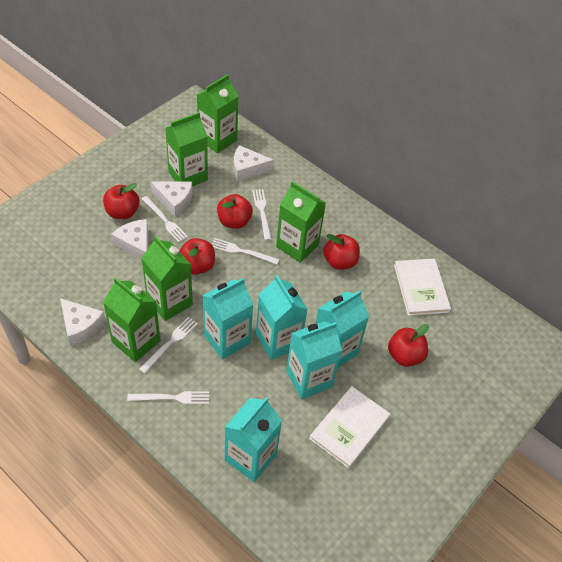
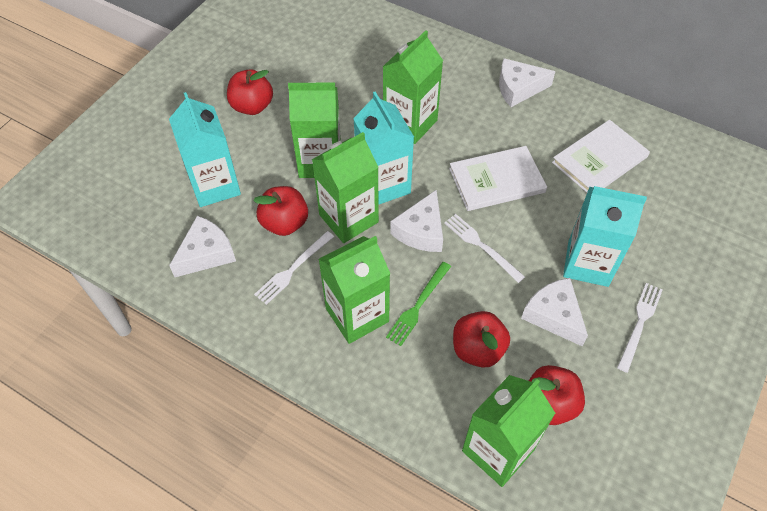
green fork: 0 -> 1
red apple: 5 -> 4
turquoise carton: 5 -> 3
white fork: 5 -> 3

